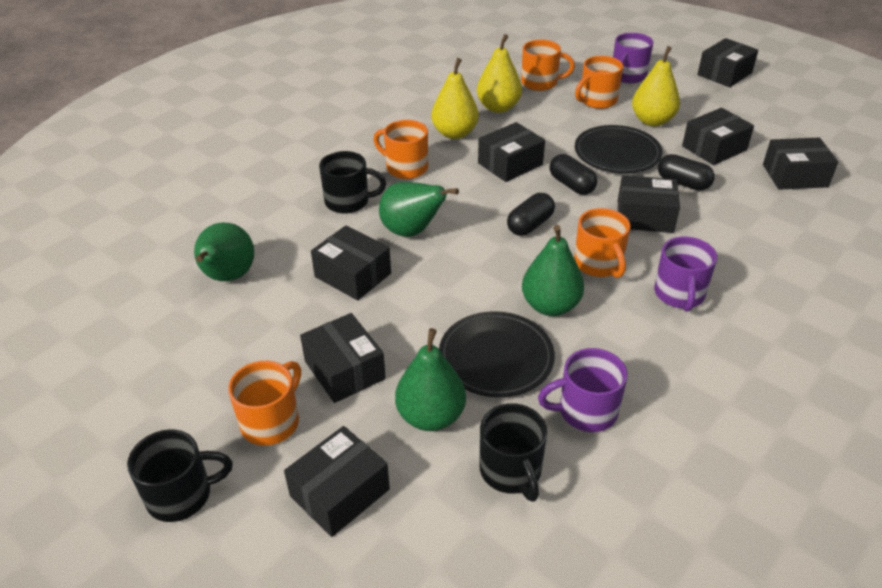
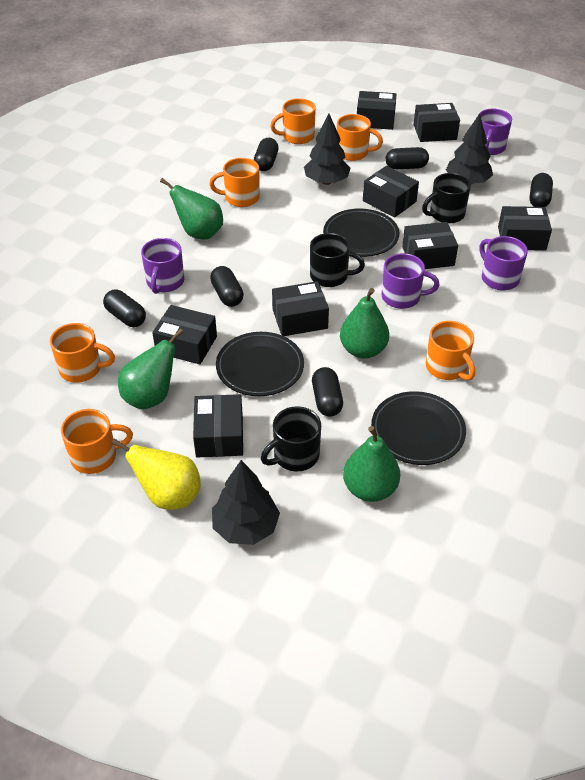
black capsule: 3 -> 6
black plate: 2 -> 3
black tree: 0 -> 3
orange mug: 5 -> 6
purple mug: 3 -> 4
yellow pear: 3 -> 1

